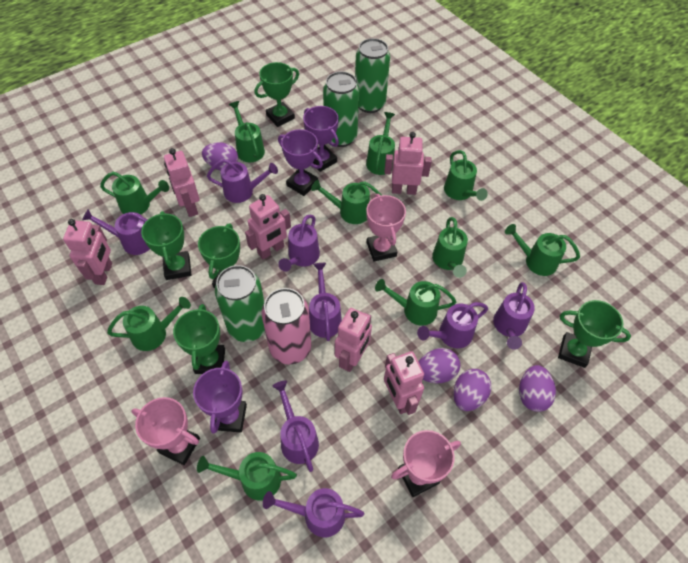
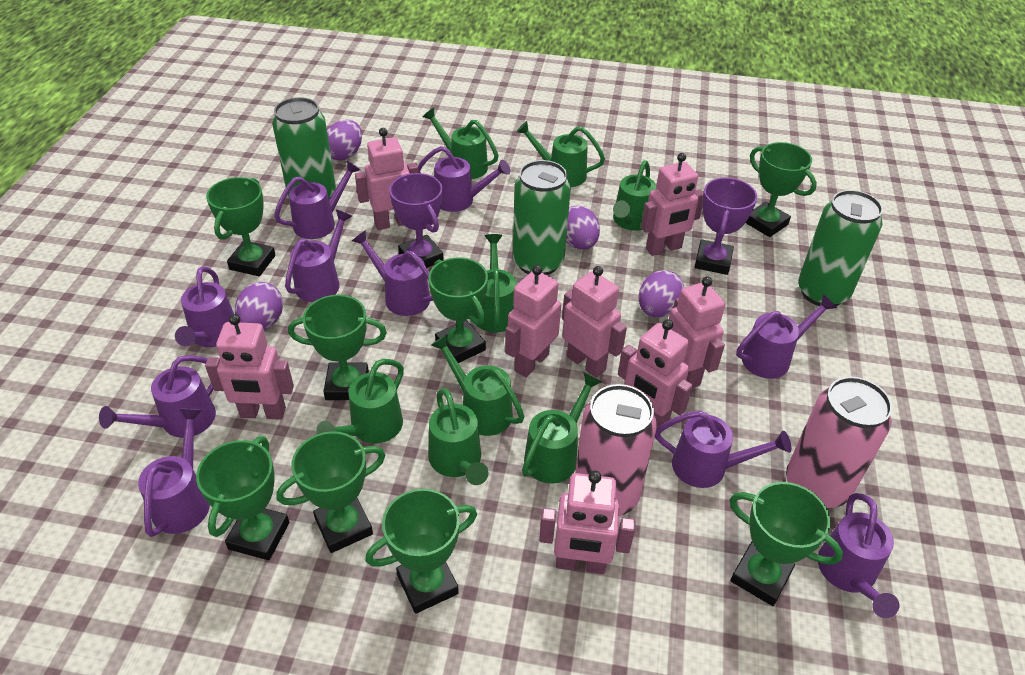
green trophy: 5 -> 8
green watering can: 10 -> 8
pink can: 1 -> 2
pink robot: 6 -> 8
pink trophy: 3 -> 0
purple trophy: 3 -> 2
purple watering can: 8 -> 10

